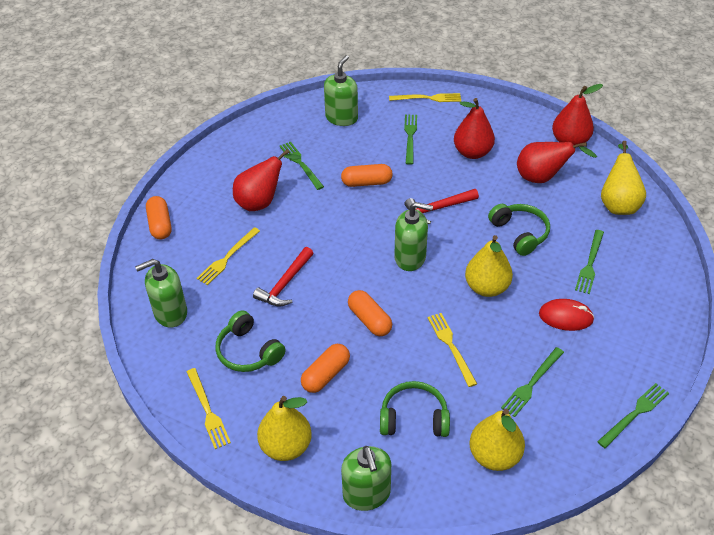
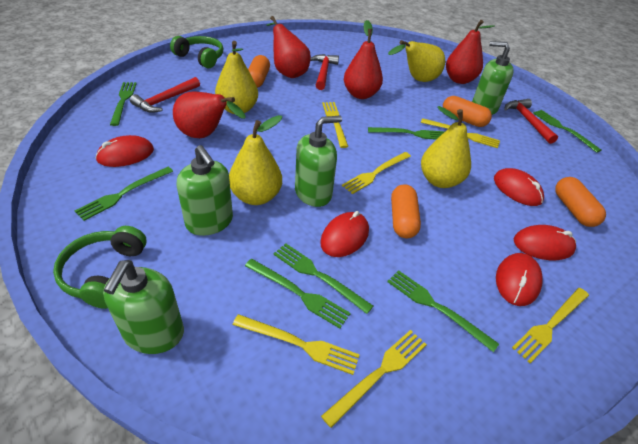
green fork: 5 -> 7
green headphones: 3 -> 2
red hammer: 2 -> 3
red mouse: 1 -> 5
yellow fork: 4 -> 6

